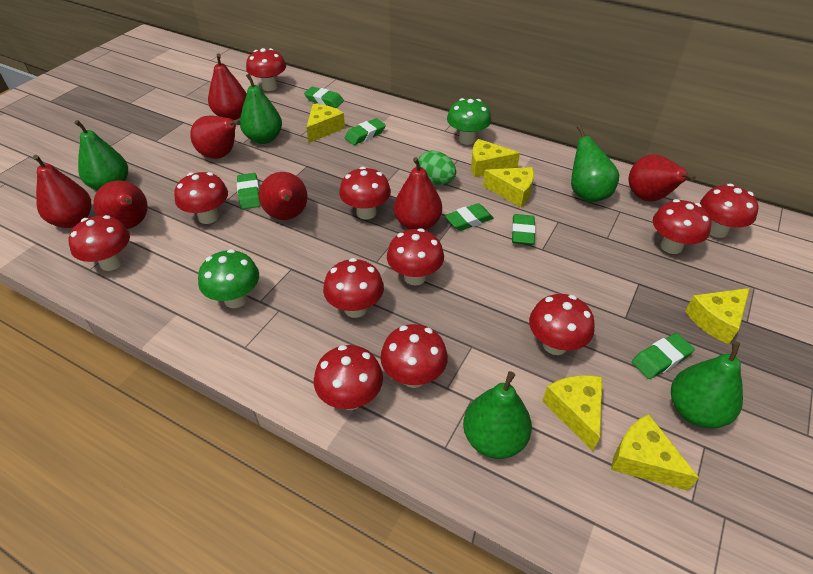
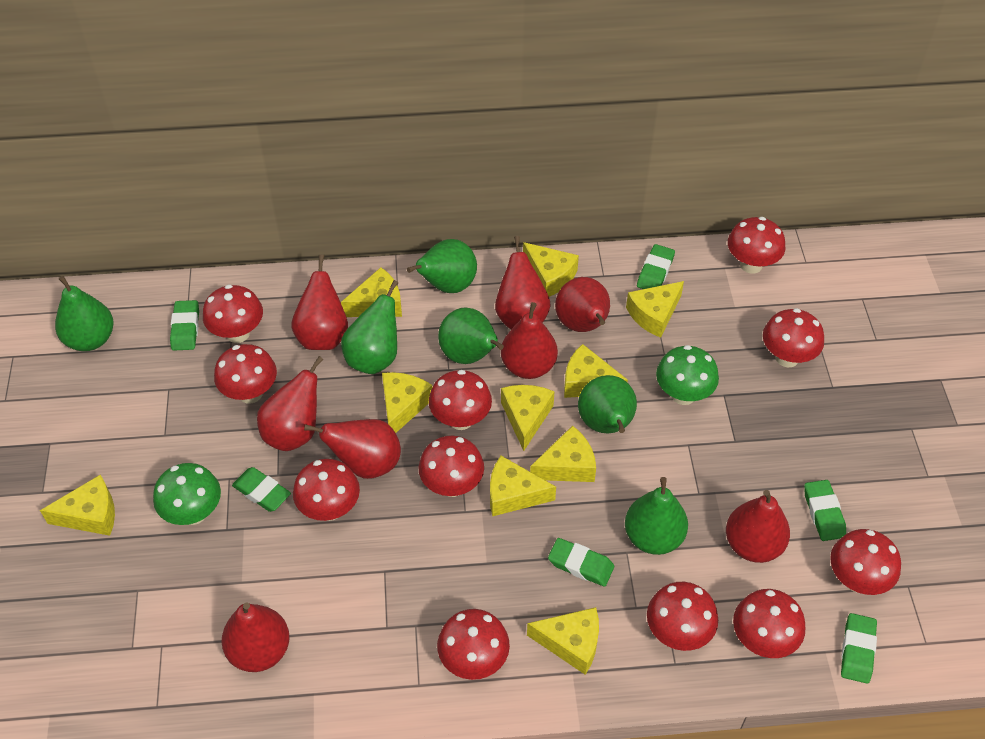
green egg: 1 -> 0
green pear: 5 -> 6
red pear: 7 -> 8
yellow cheese: 6 -> 10

